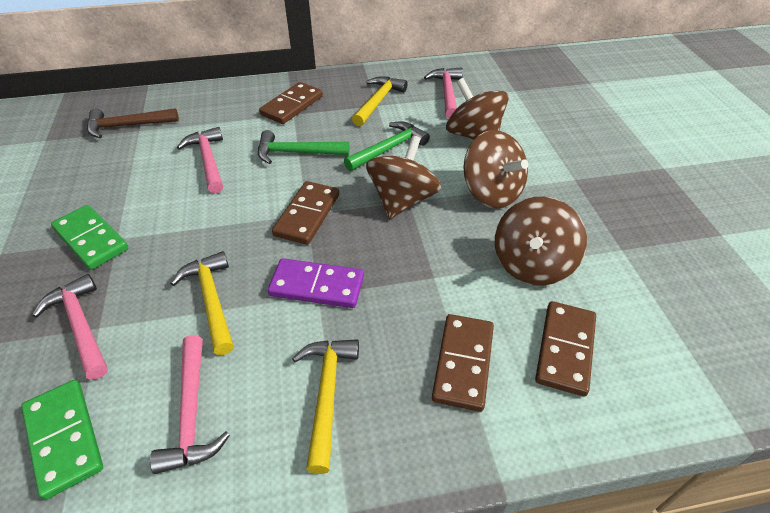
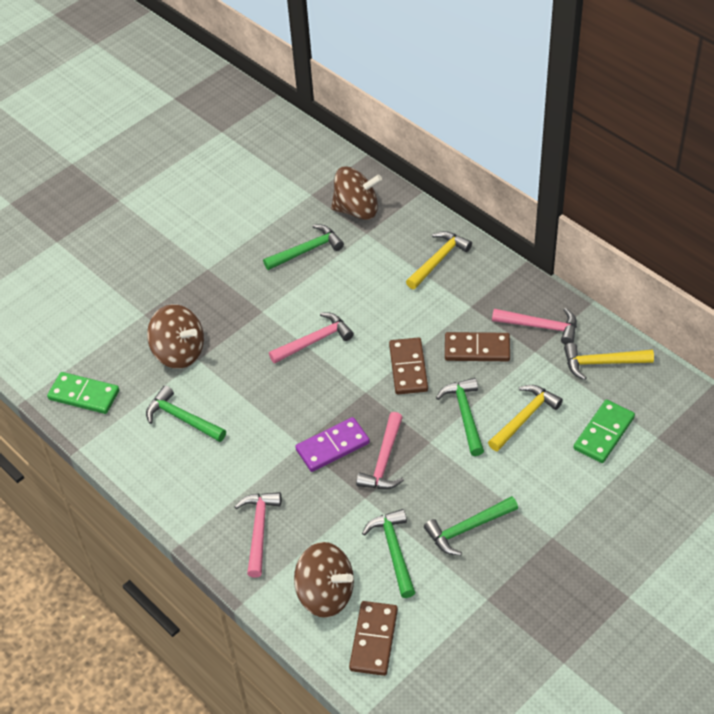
brown domino: 4 -> 3
brown hammer: 1 -> 0
brown spinning top: 4 -> 3
green hammer: 2 -> 5

